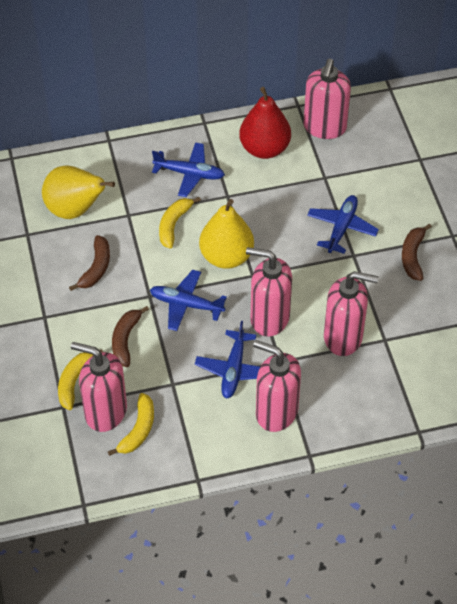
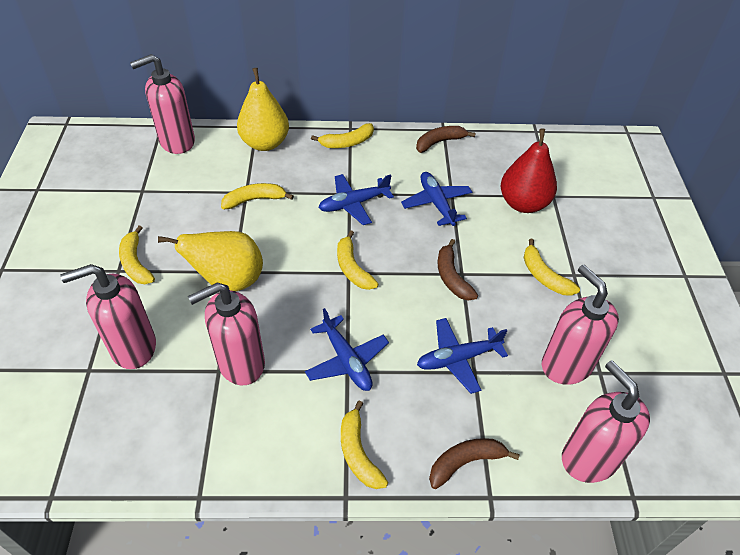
yellow banana: 3 -> 6

